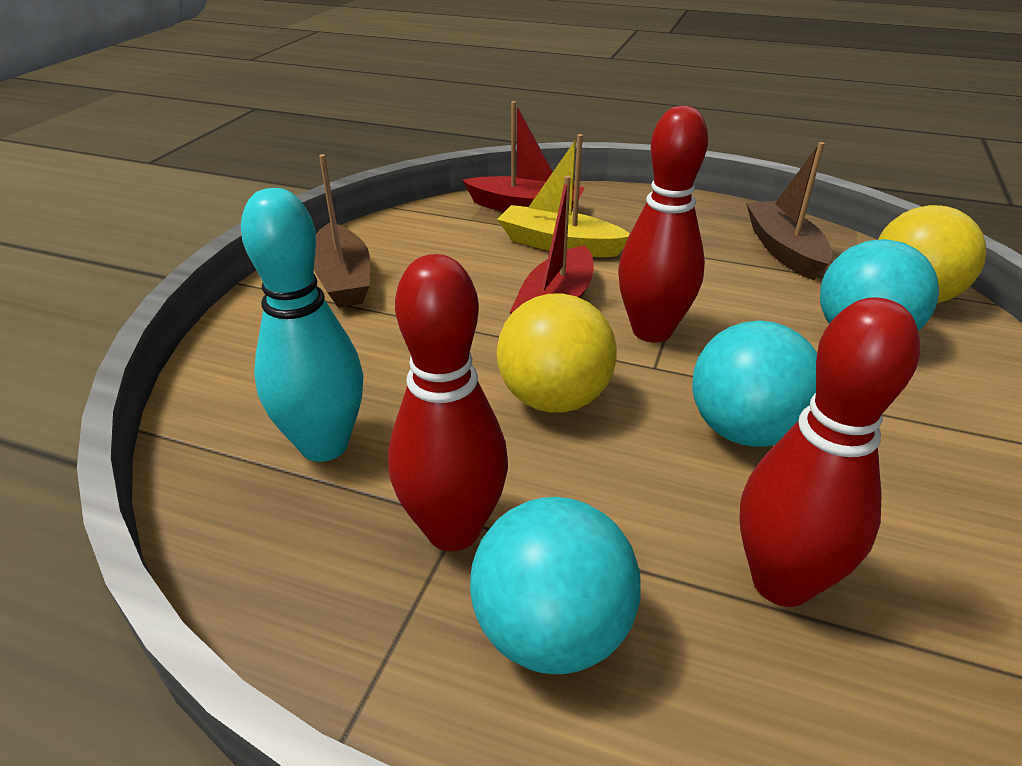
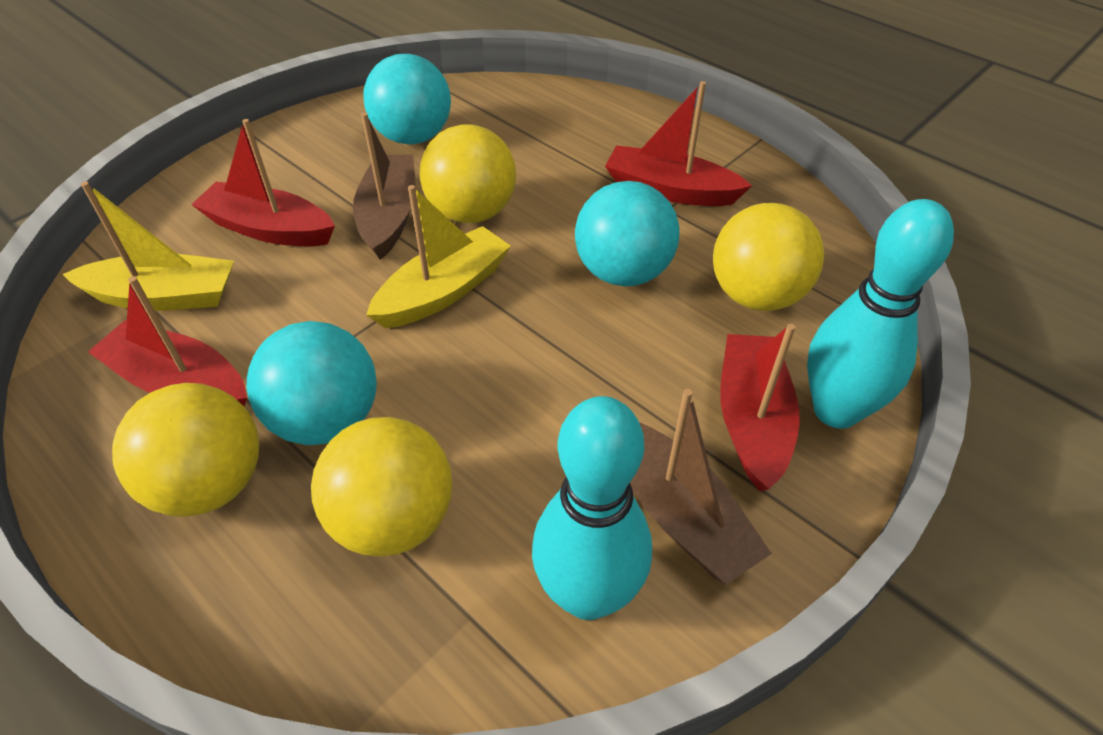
red boat: 2 -> 4
red bowling pin: 3 -> 0
turquoise bowling pin: 1 -> 2
yellow ball: 2 -> 4
yellow boat: 1 -> 2

